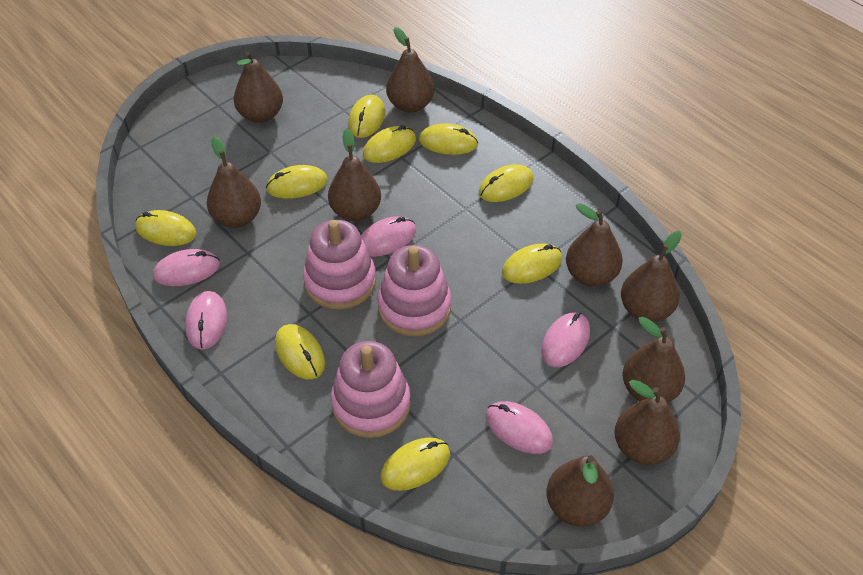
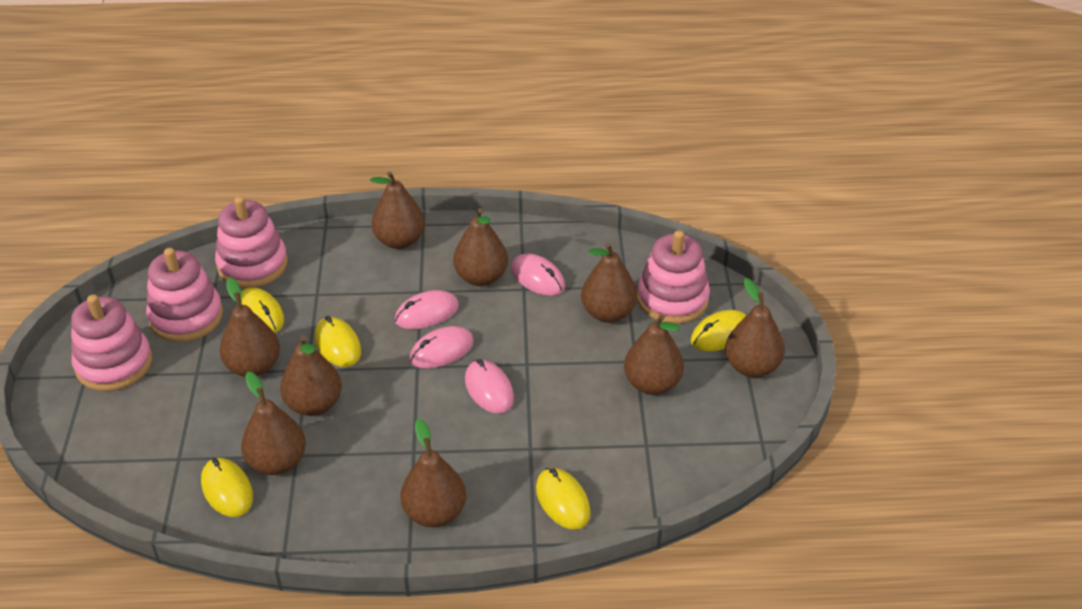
pink mouse: 5 -> 4
pink stacking toy: 3 -> 4
yellow mouse: 9 -> 5

